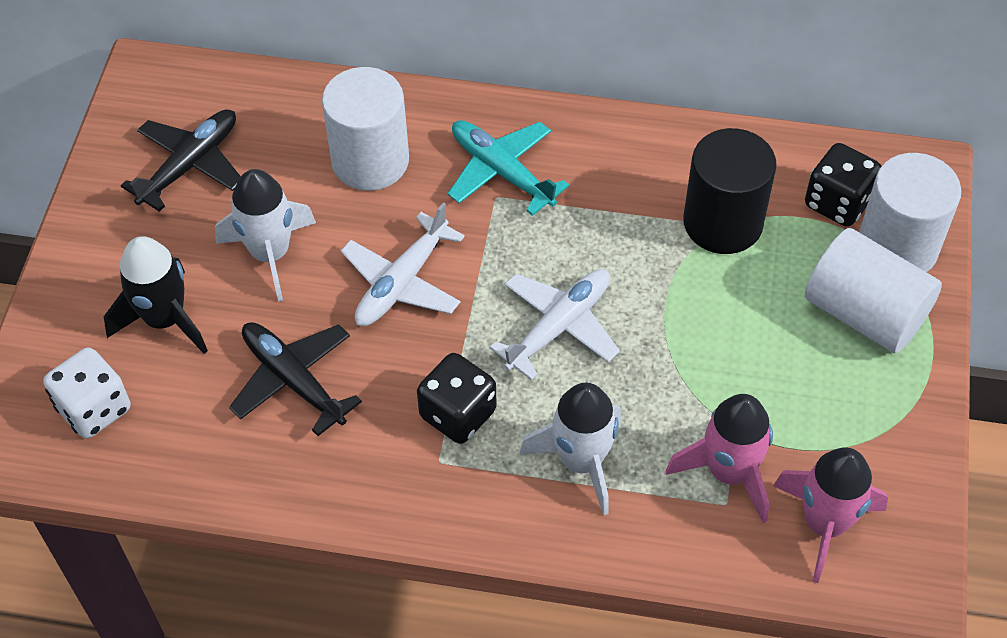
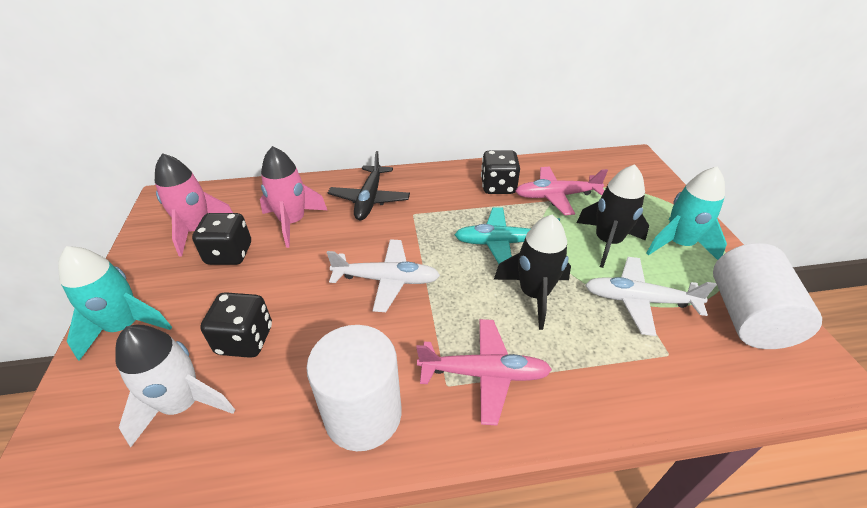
black cylinder: 1 -> 0
black dice: 2 -> 3
black plane: 2 -> 1
black rocket: 1 -> 2
pink plane: 0 -> 2
turquoise rocket: 0 -> 2
white cylinder: 3 -> 2
white dice: 1 -> 0
white rocket: 2 -> 1

